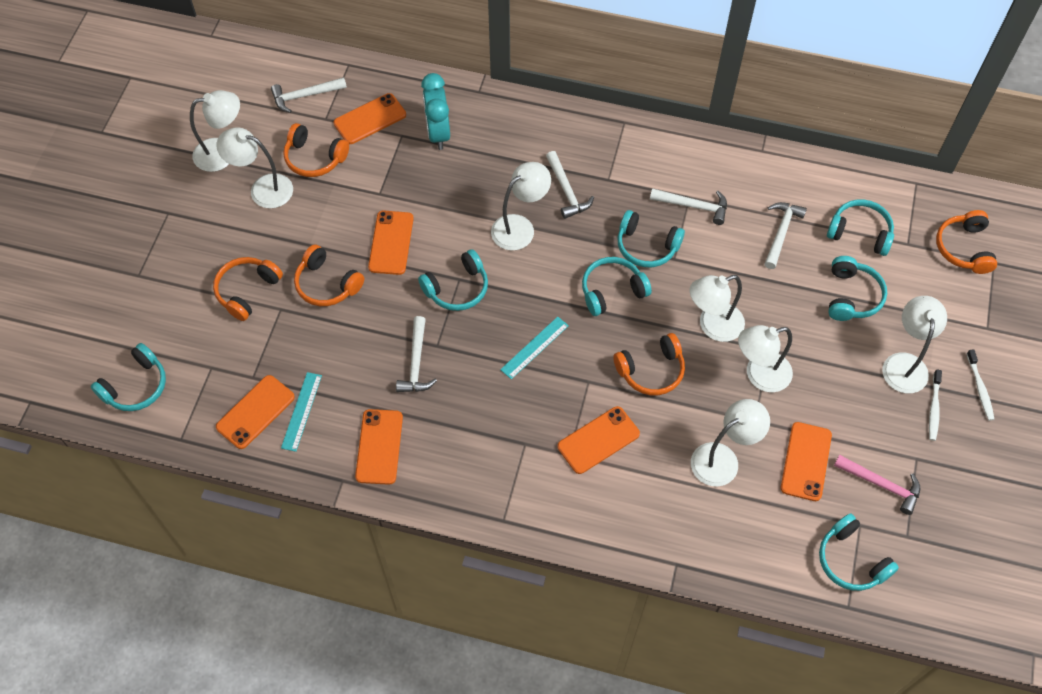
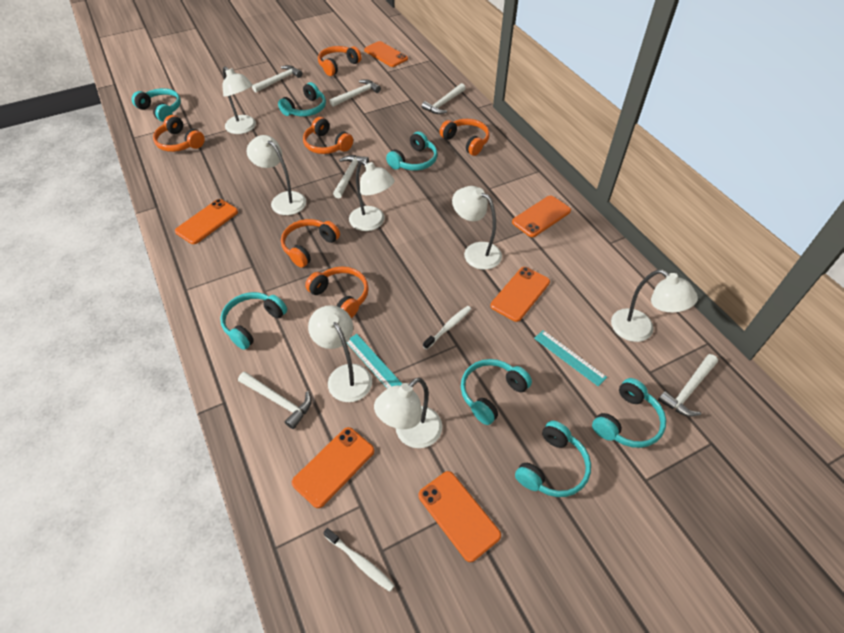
orange headphones: 5 -> 6
pink hammer: 1 -> 0
turquoise clock: 1 -> 0
white hammer: 5 -> 6

